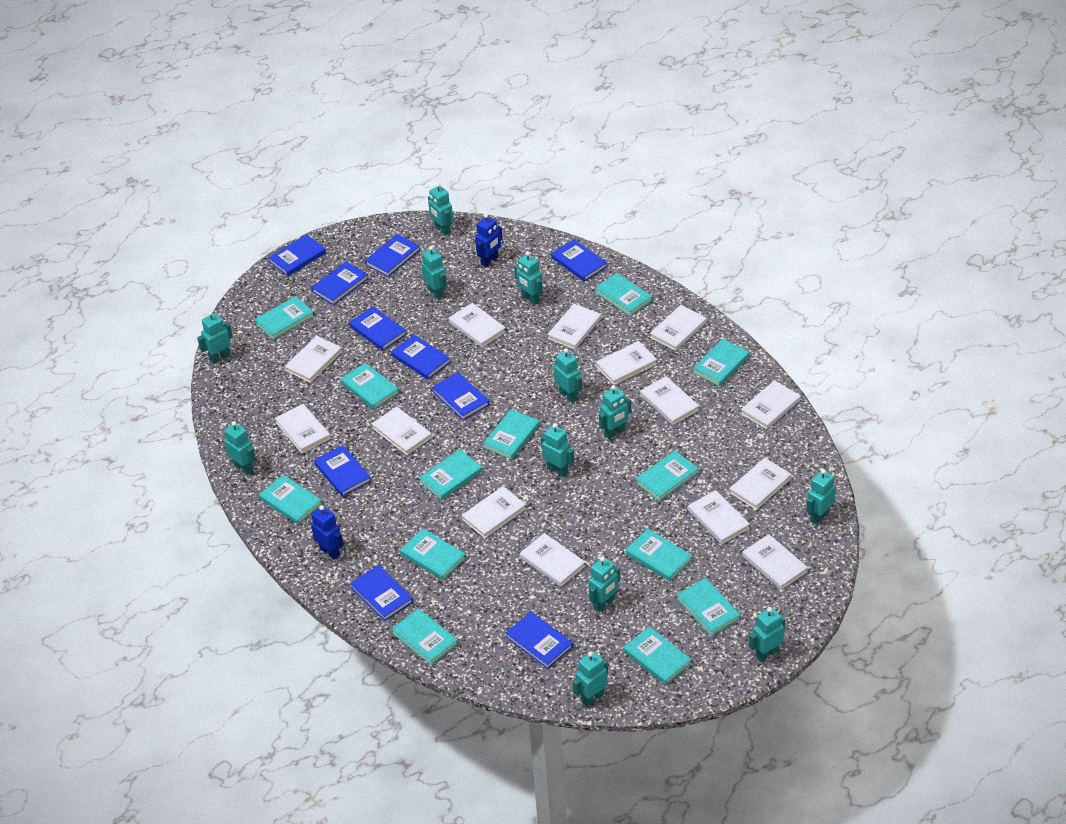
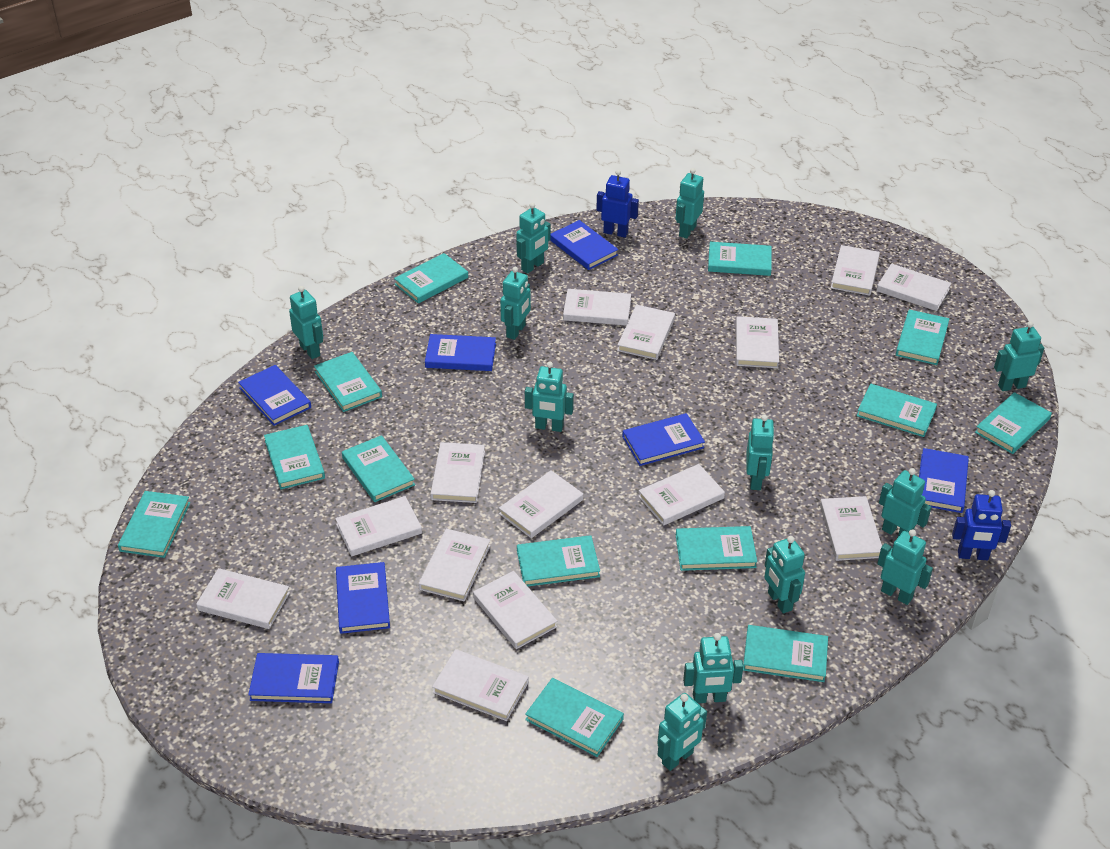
blue book: 10 -> 7

